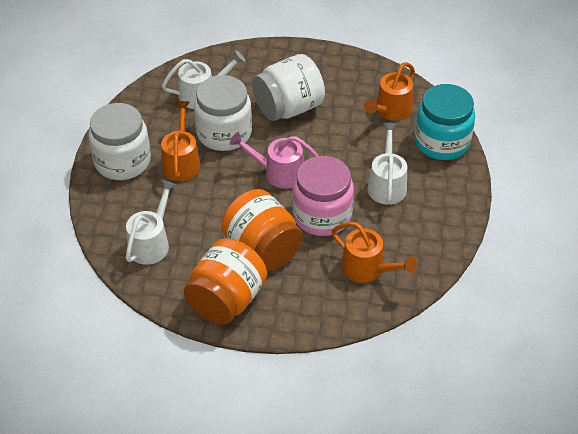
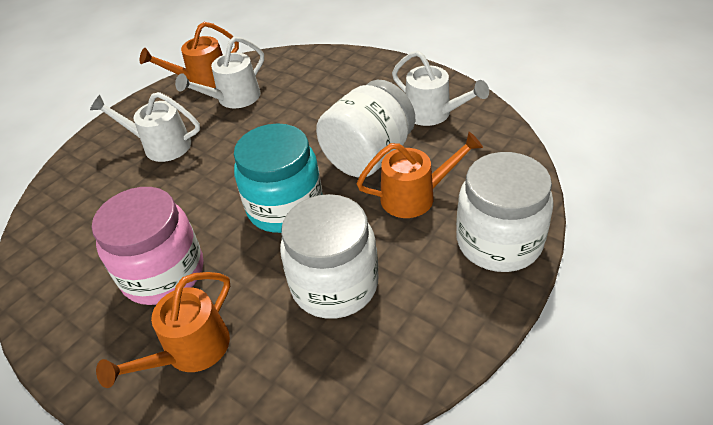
orange jar: 2 -> 0
pink watering can: 1 -> 0

